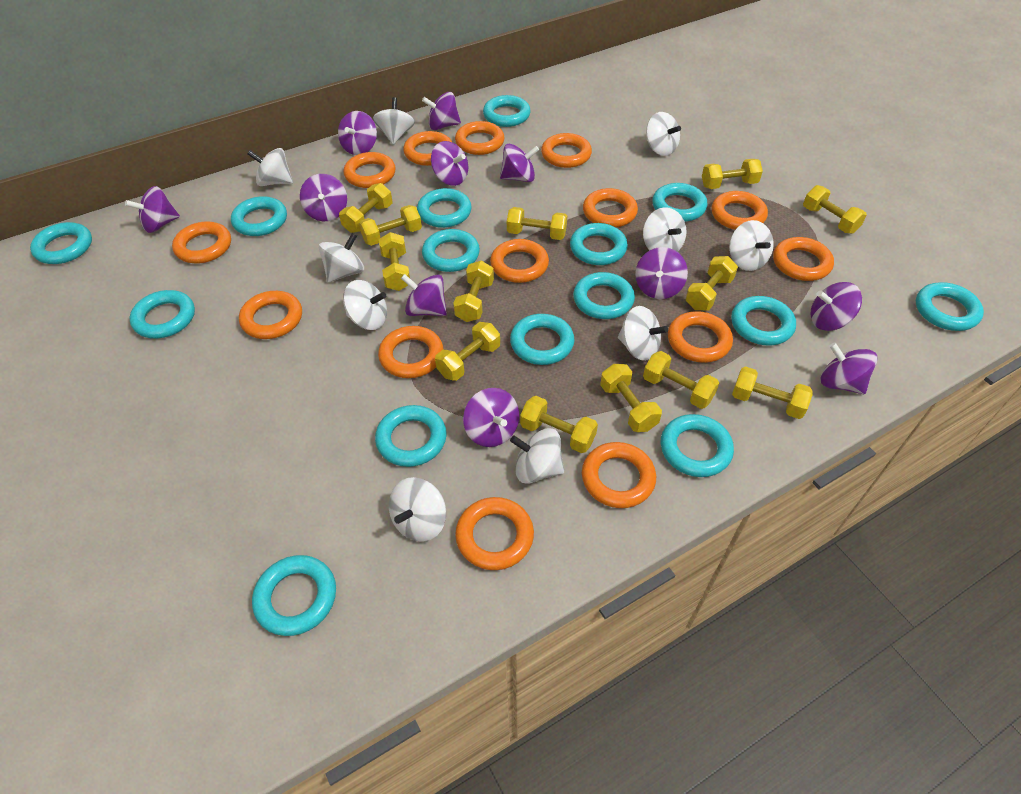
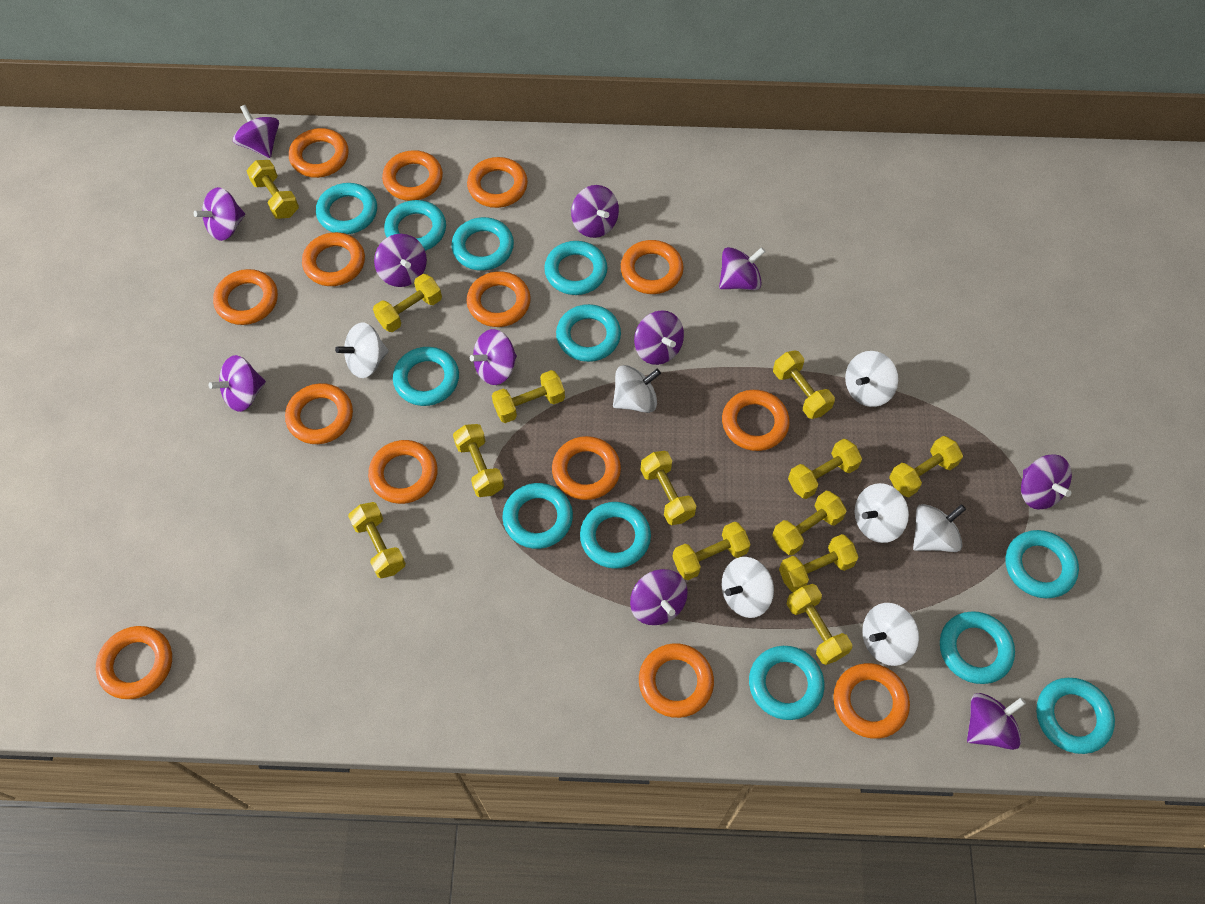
turquoise ring: 15 -> 12
white spinning top: 10 -> 7

